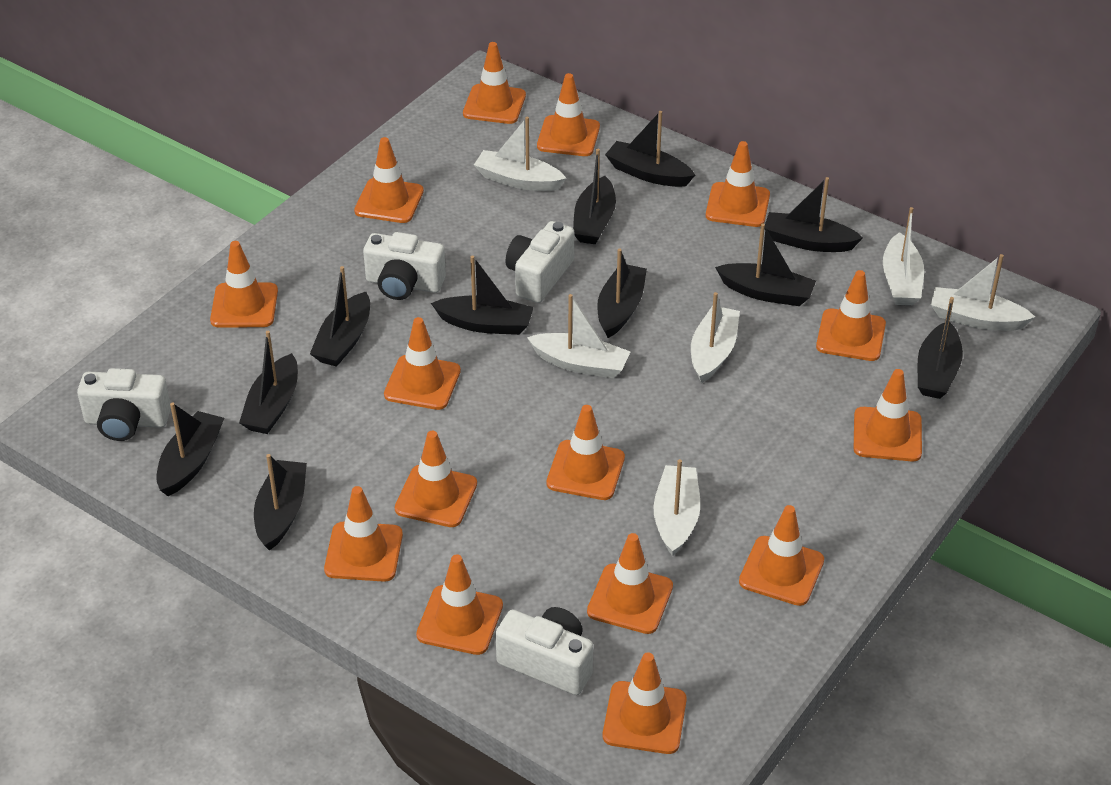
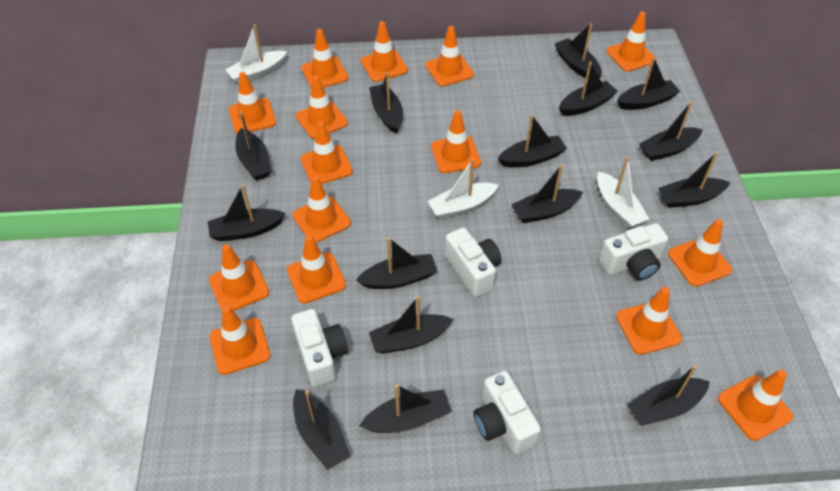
black boat: 11 -> 15
white boat: 6 -> 3

